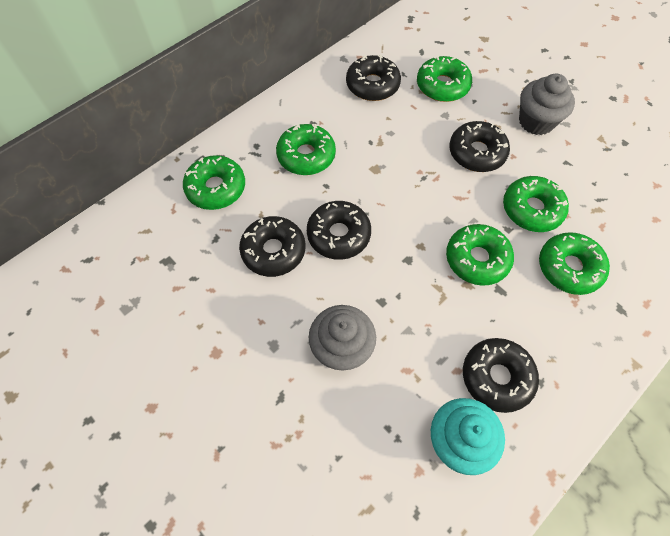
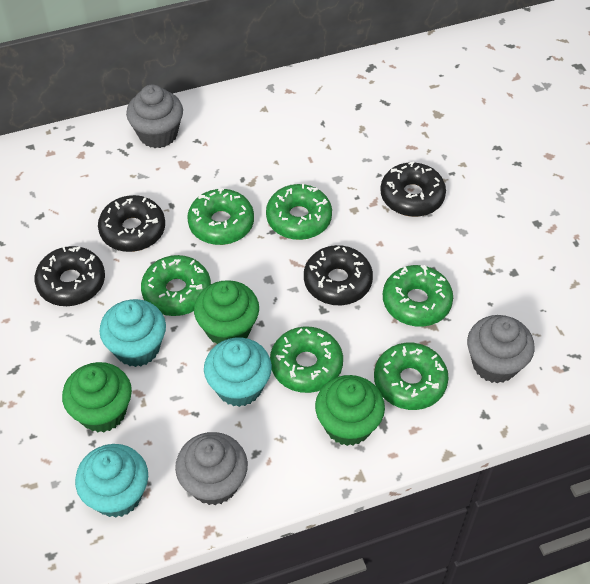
black donut: 5 -> 4
green cupcake: 0 -> 3
grey cupcake: 2 -> 3
turquoise cupcake: 1 -> 3

